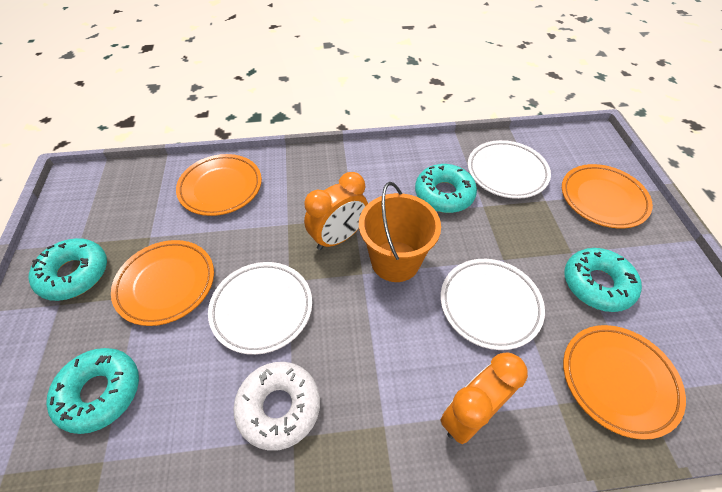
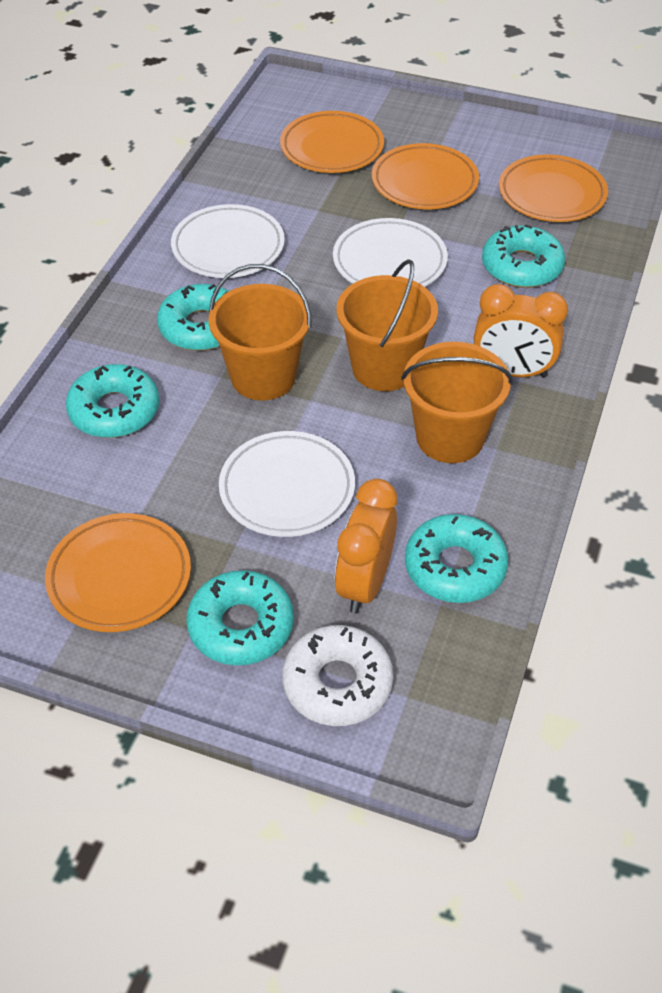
orange bucket: 1 -> 3
turquoise donut: 4 -> 5

